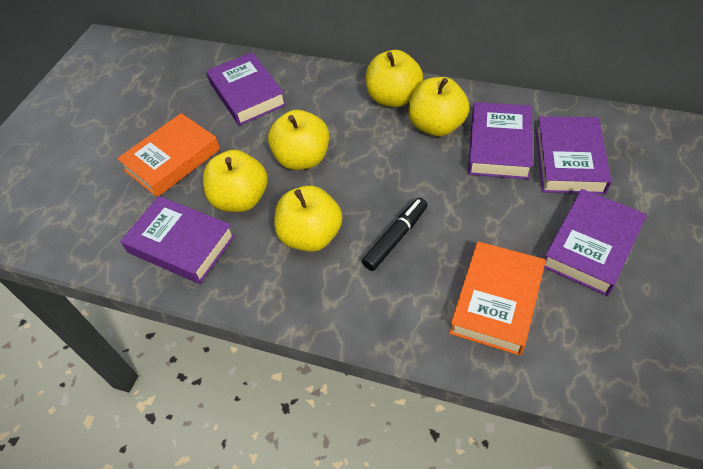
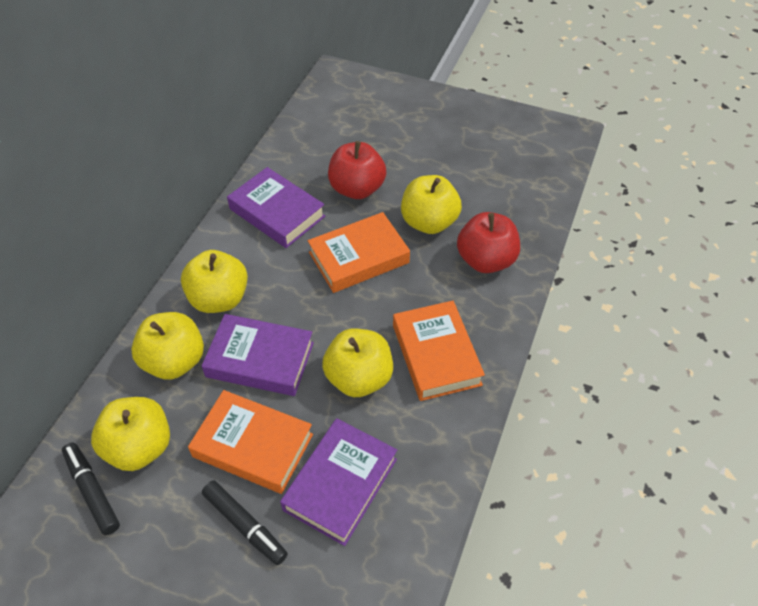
black marker: 1 -> 2
orange book: 2 -> 3
purple book: 5 -> 3
red apple: 0 -> 2

